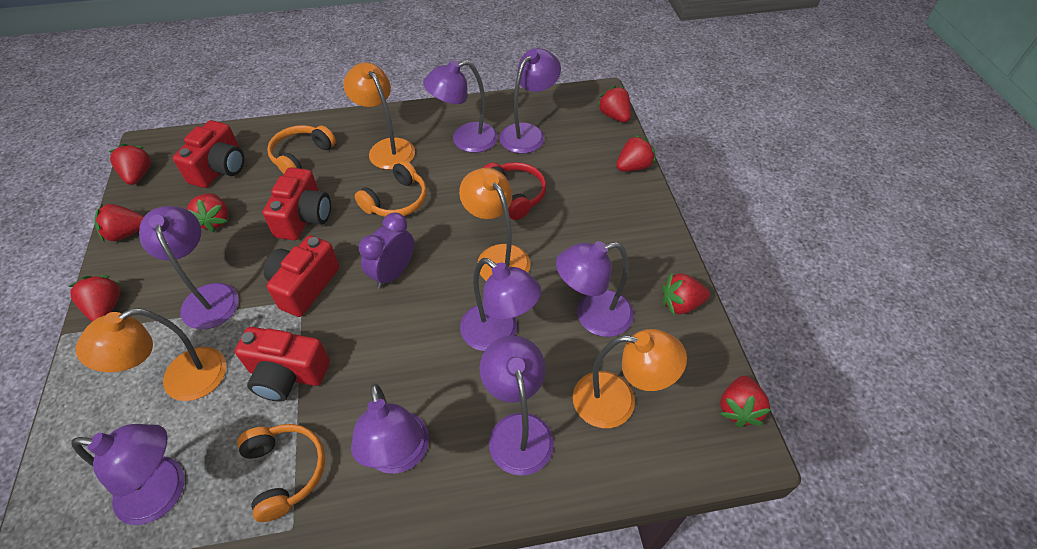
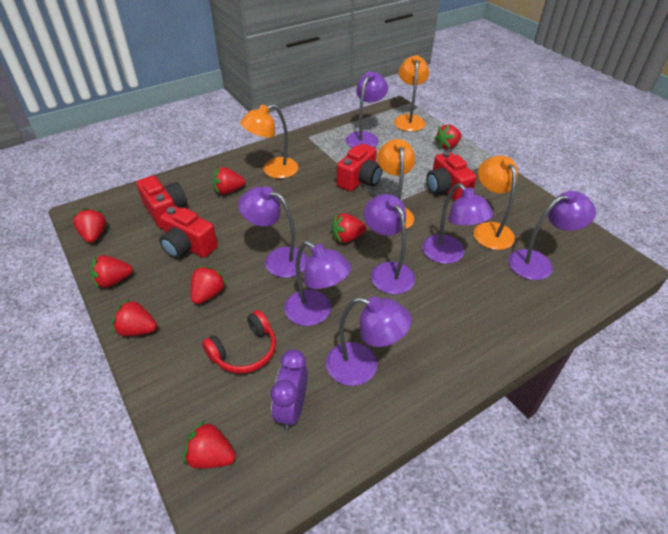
orange headphones: 3 -> 0
purple lamp: 8 -> 7

